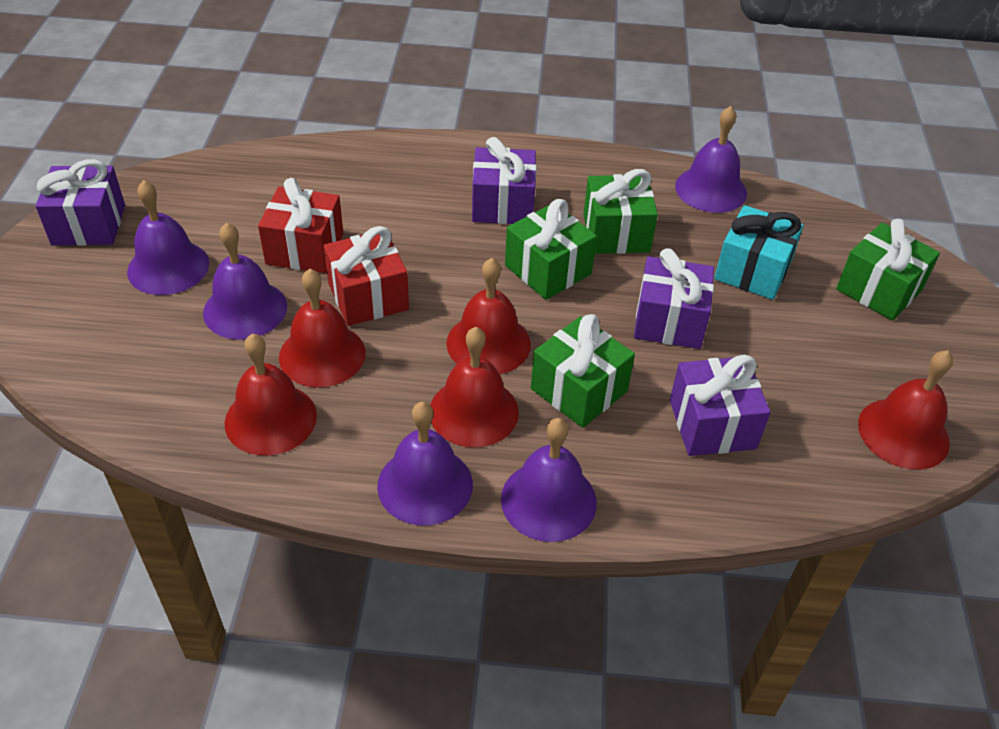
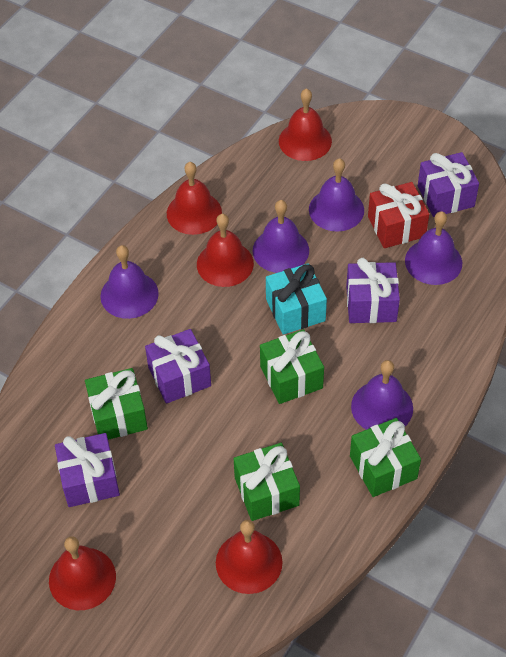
red gift: 2 -> 1

